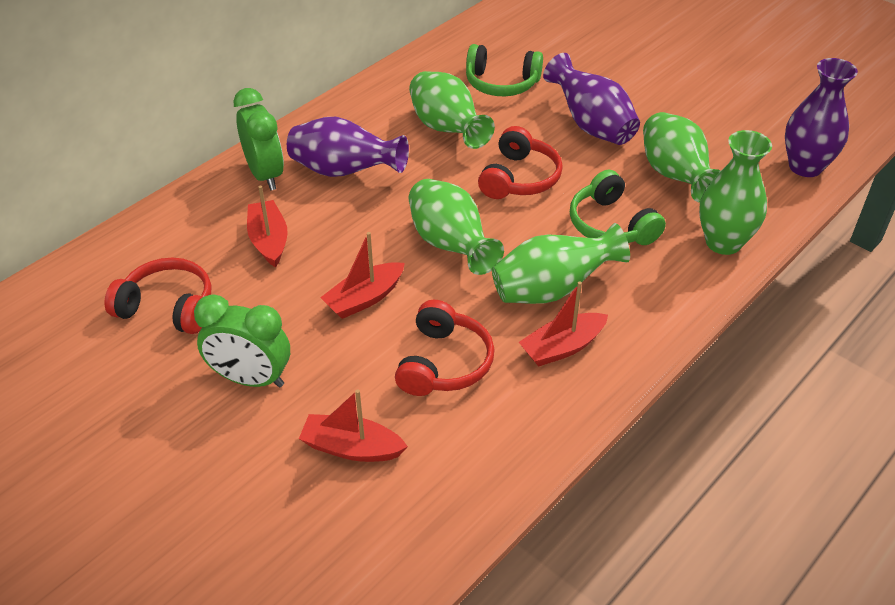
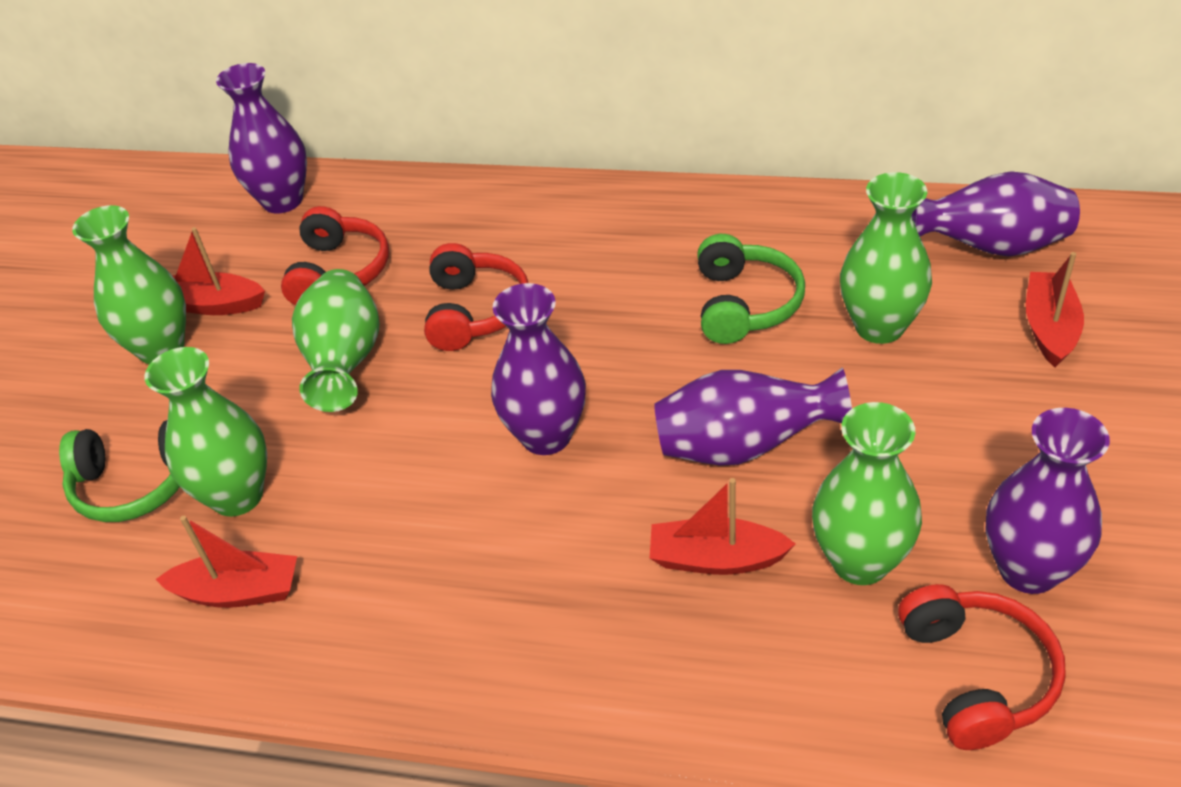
green clock: 2 -> 0
purple vase: 3 -> 5

